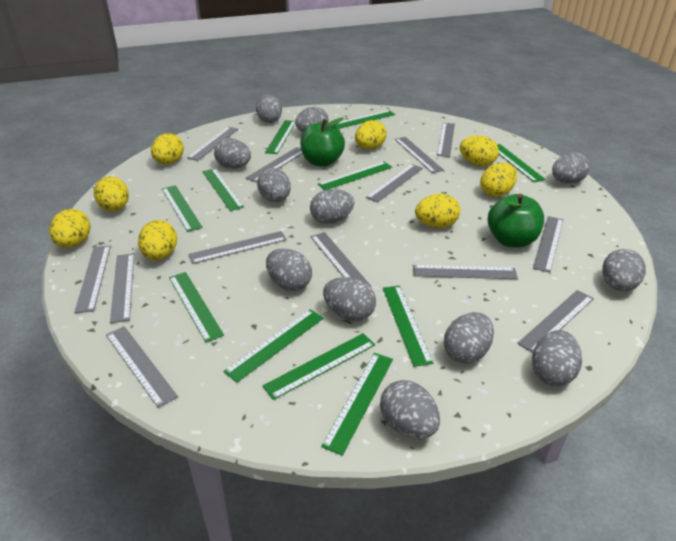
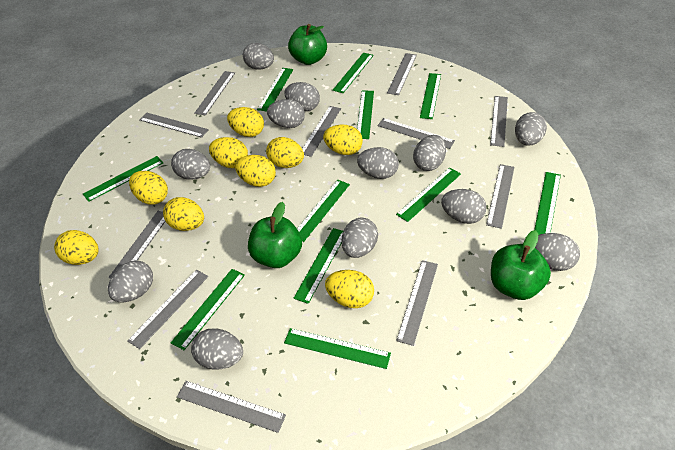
green apple: 2 -> 3
grey ruler: 13 -> 11
yellow egg: 8 -> 9

